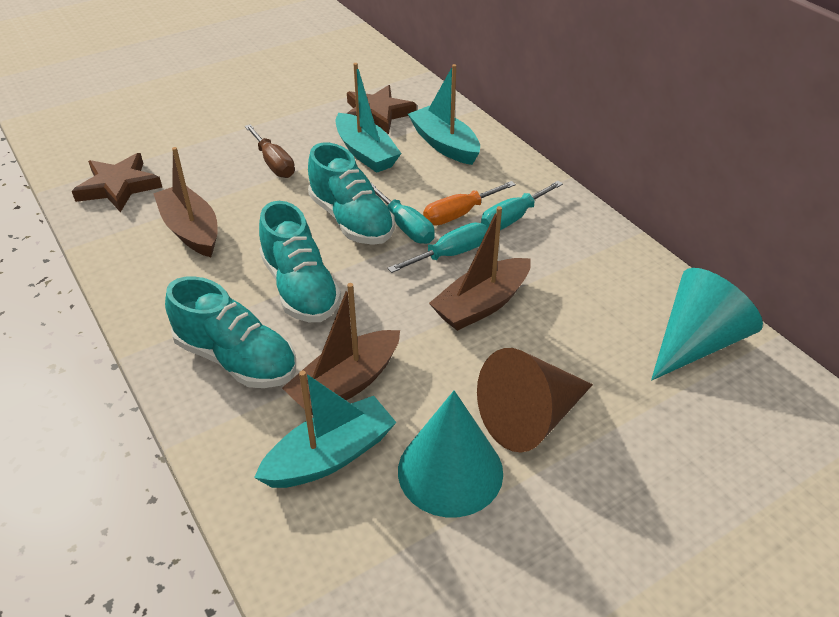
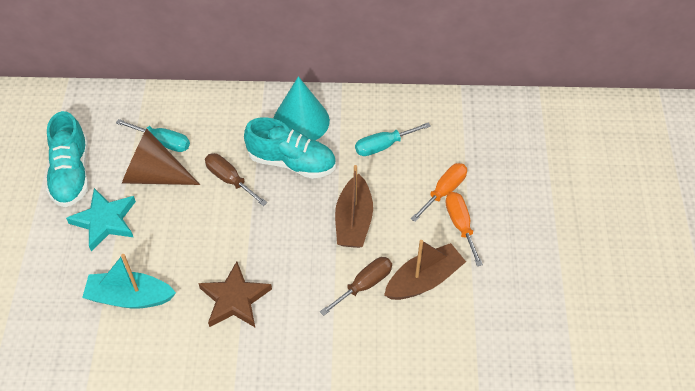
brown boat: 3 -> 2
brown screwdriver: 1 -> 2
brown star: 2 -> 1
orange screwdriver: 1 -> 2
turquoise boat: 3 -> 1
turquoise cone: 2 -> 1
turquoise screwdriver: 3 -> 2
turquoise shoe: 3 -> 2
turquoise star: 0 -> 1

